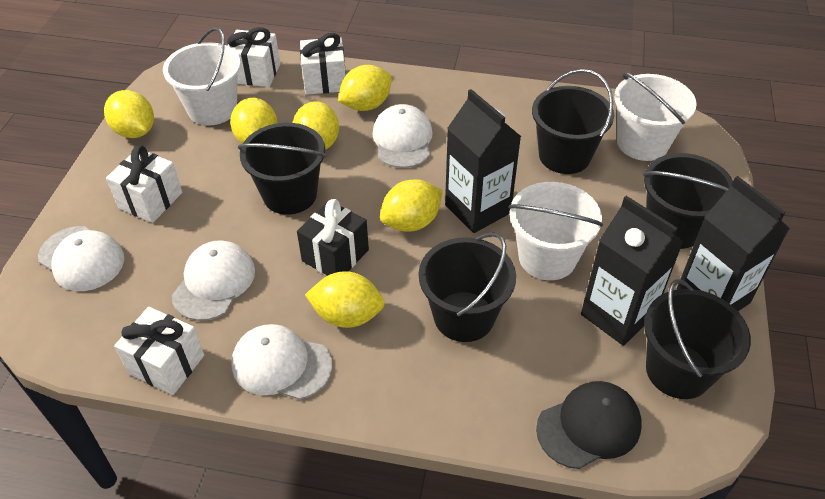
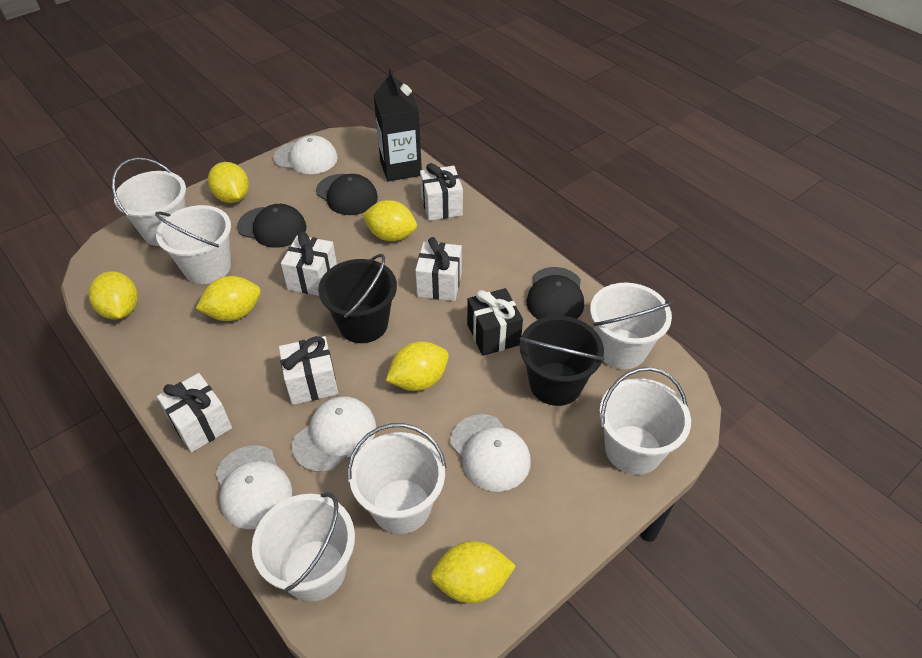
black bucket: 5 -> 2
black cap: 1 -> 3
black carton: 3 -> 1
white bucket: 3 -> 6
white gift: 4 -> 5

